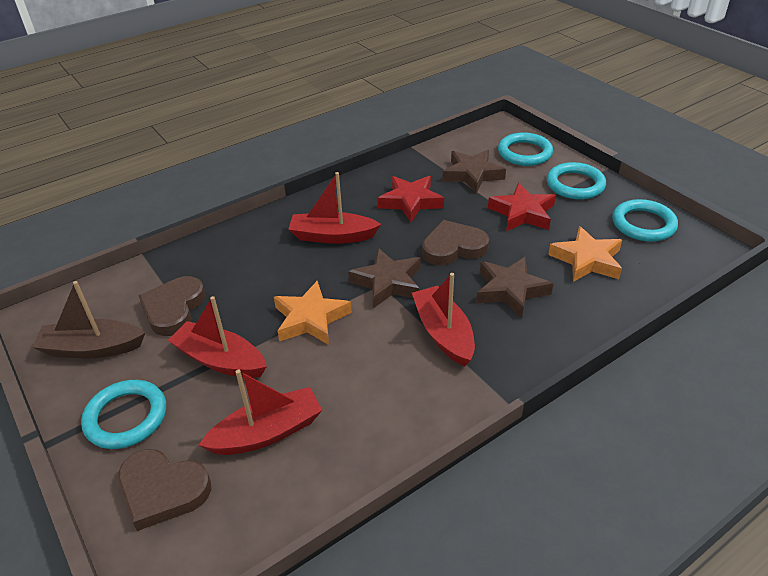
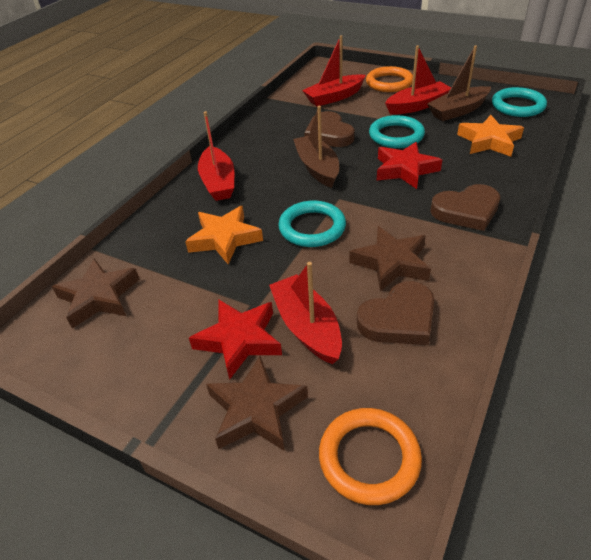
brown boat: 1 -> 2
orange ring: 0 -> 2
turquoise ring: 4 -> 3

